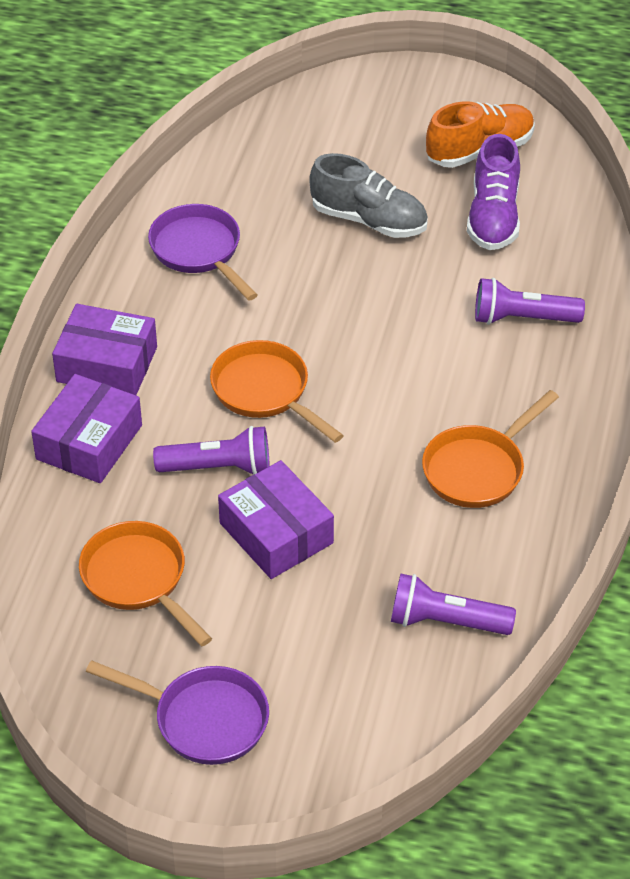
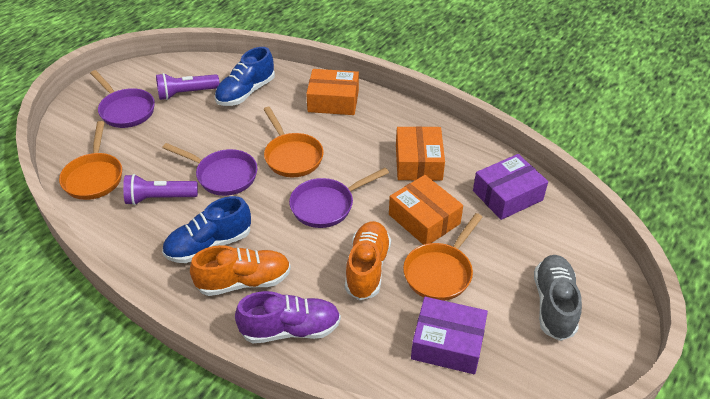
blue shoe: 0 -> 2
orange box: 0 -> 3
orange shoe: 1 -> 2
purple box: 3 -> 2
purple flashlight: 3 -> 2
purple pan: 2 -> 3

